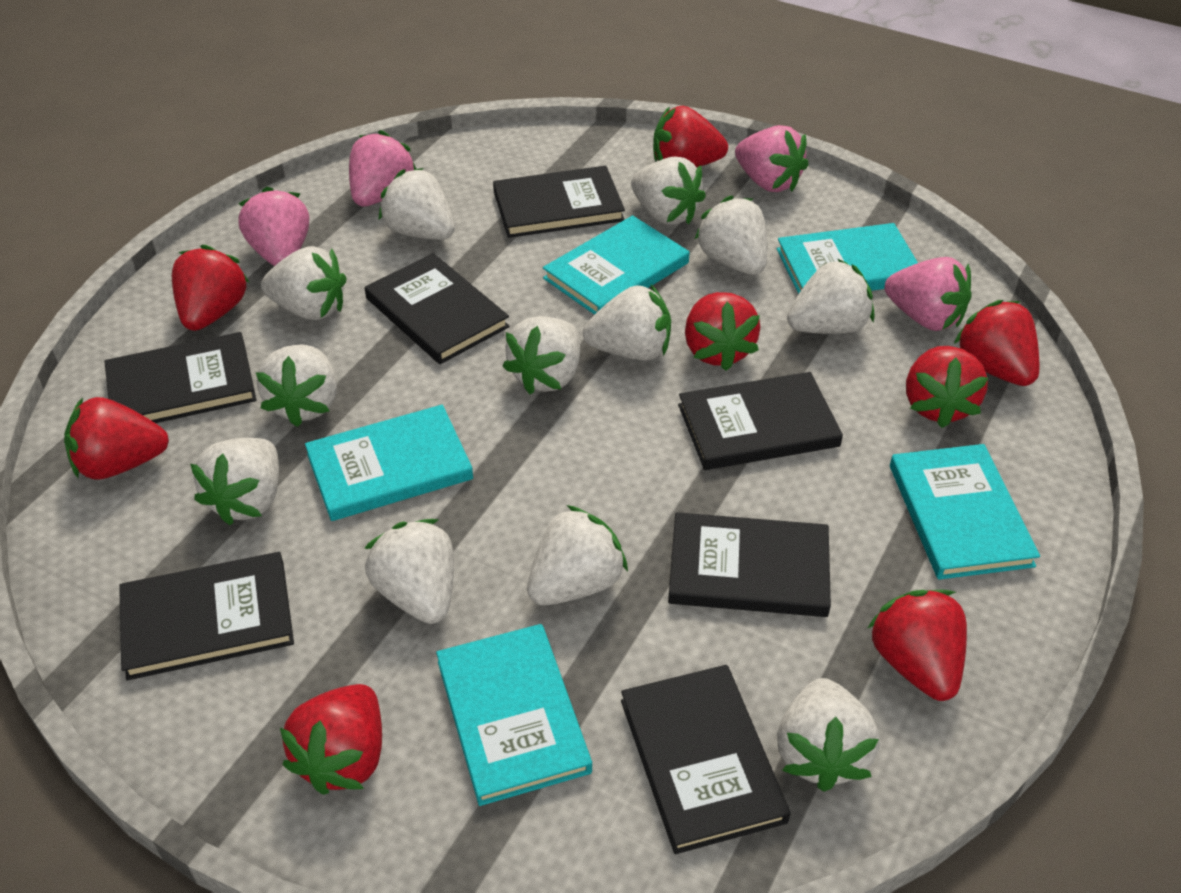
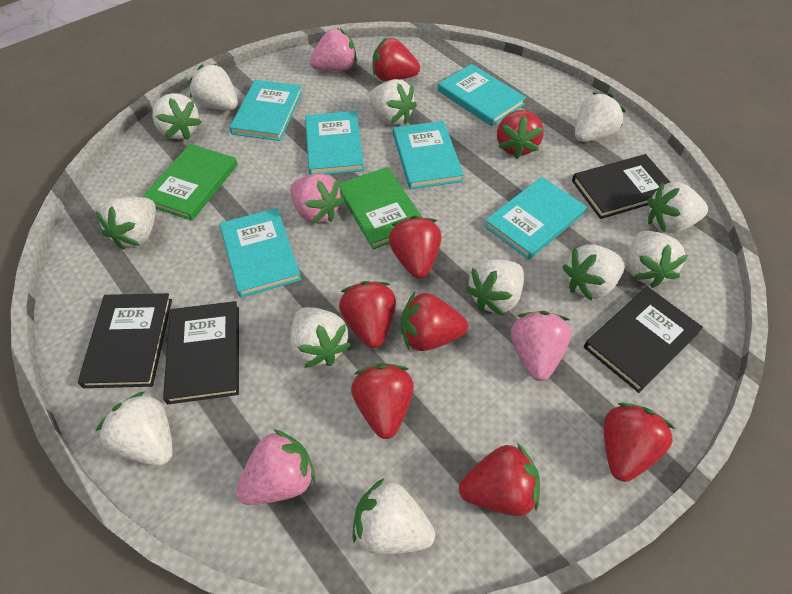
black book: 7 -> 4
green book: 0 -> 2
turquoise book: 5 -> 6

